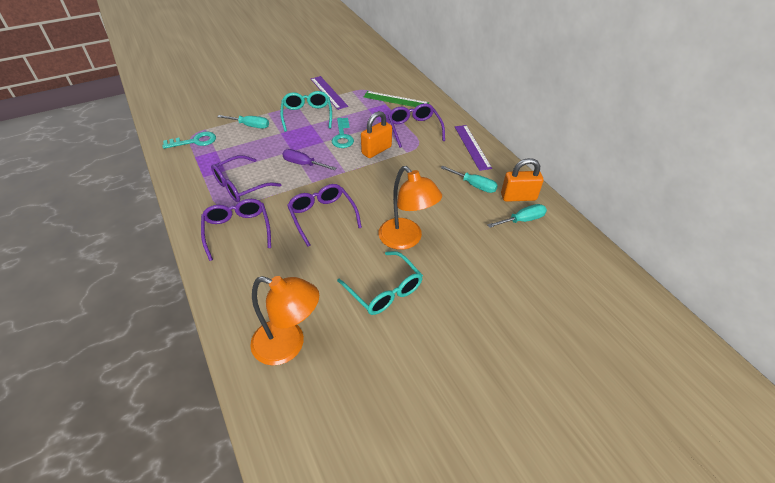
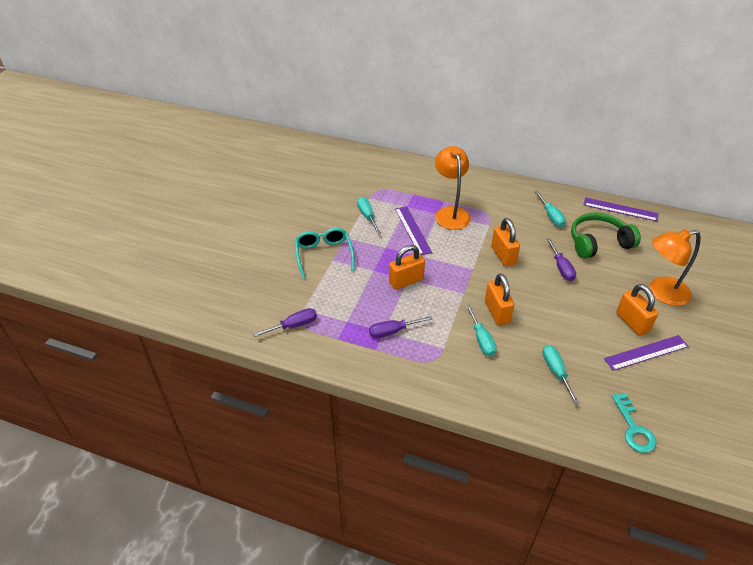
green headphones: 0 -> 1
green ruler: 1 -> 0
orange padlock: 2 -> 4
purple glasses: 4 -> 0
purple ruler: 2 -> 3
purple screwdriver: 1 -> 3
turquoise glasses: 2 -> 1
turquoise key: 2 -> 1
turquoise screwdriver: 3 -> 4

